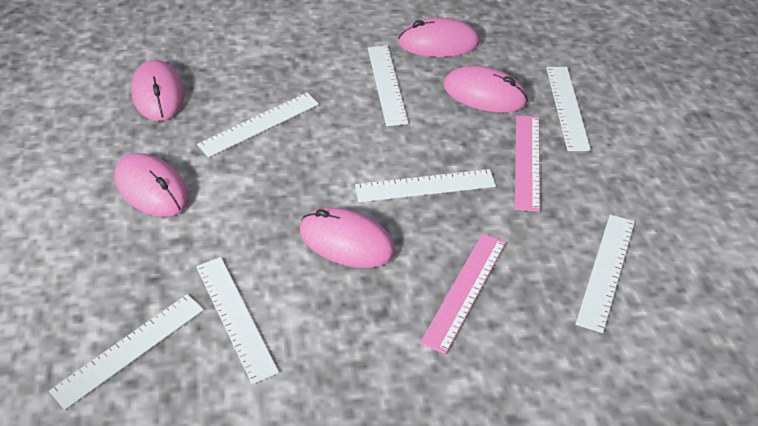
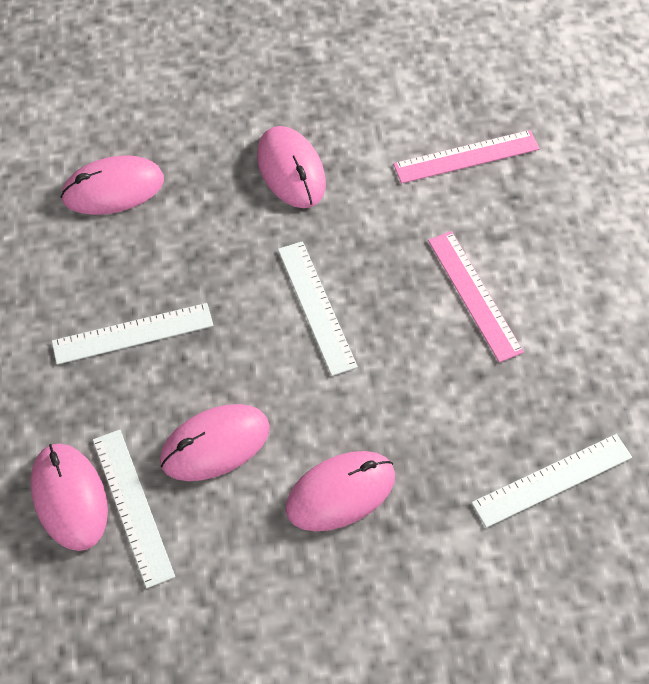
white ruler: 7 -> 4

